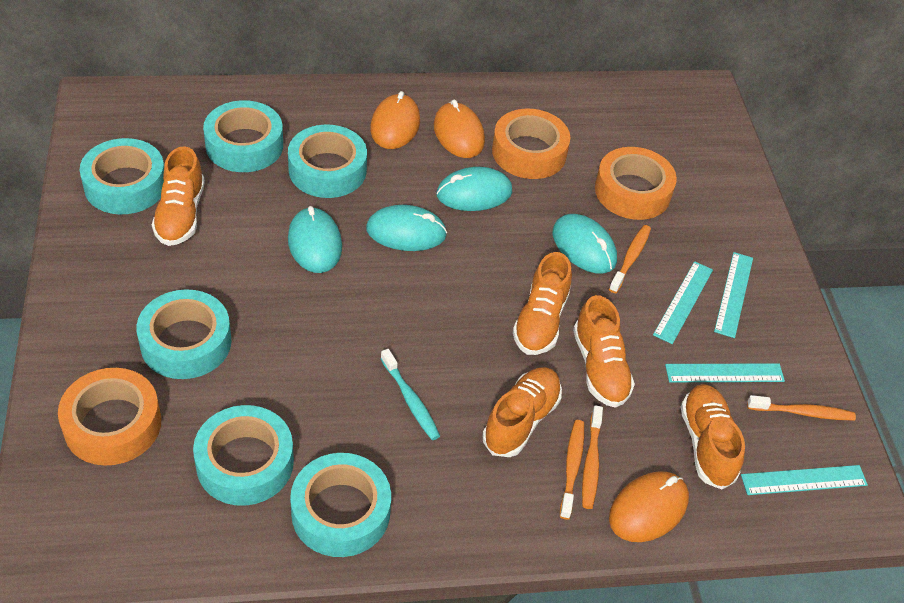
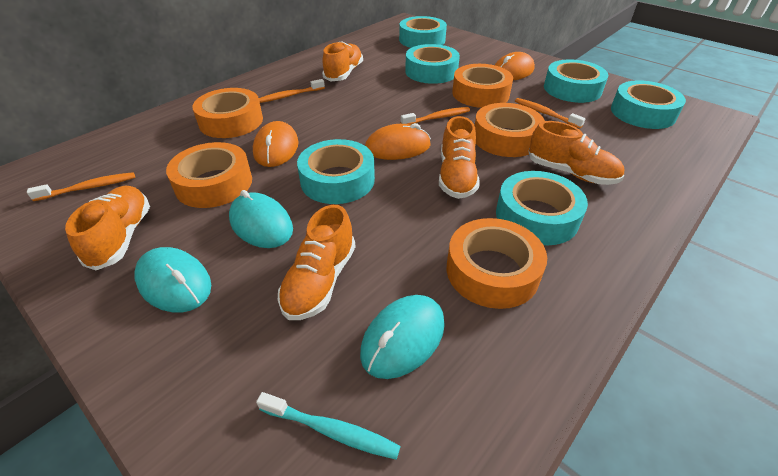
orange tape: 3 -> 5
turquoise mouse: 4 -> 3
turquoise ruler: 4 -> 0

